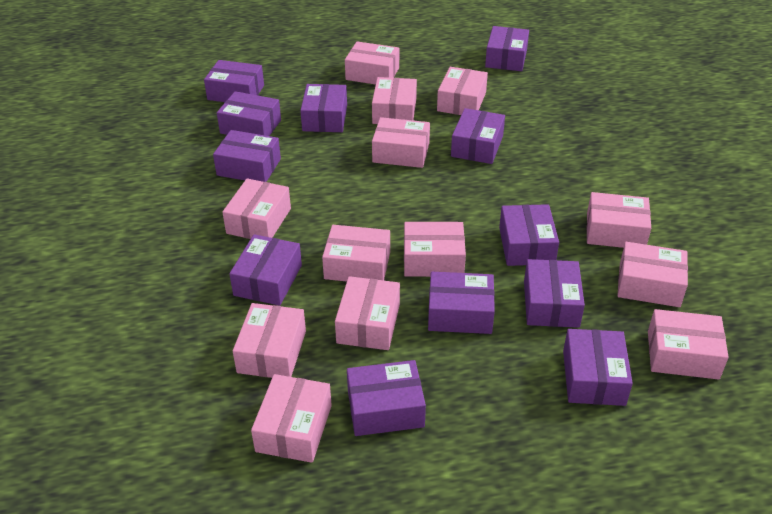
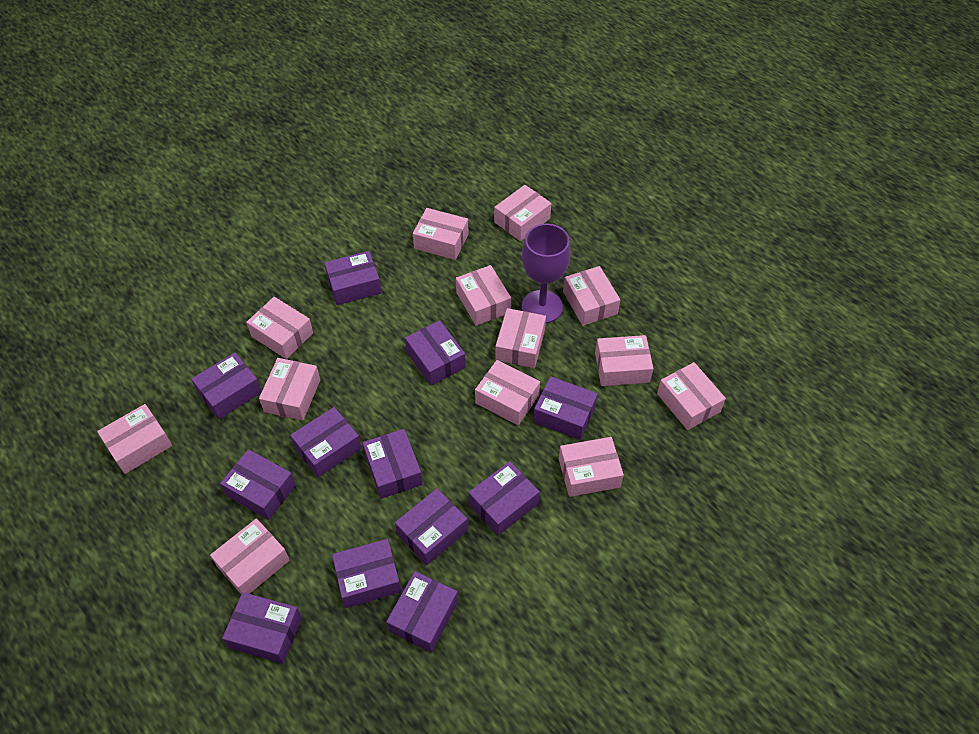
purple goblet: 0 -> 1

